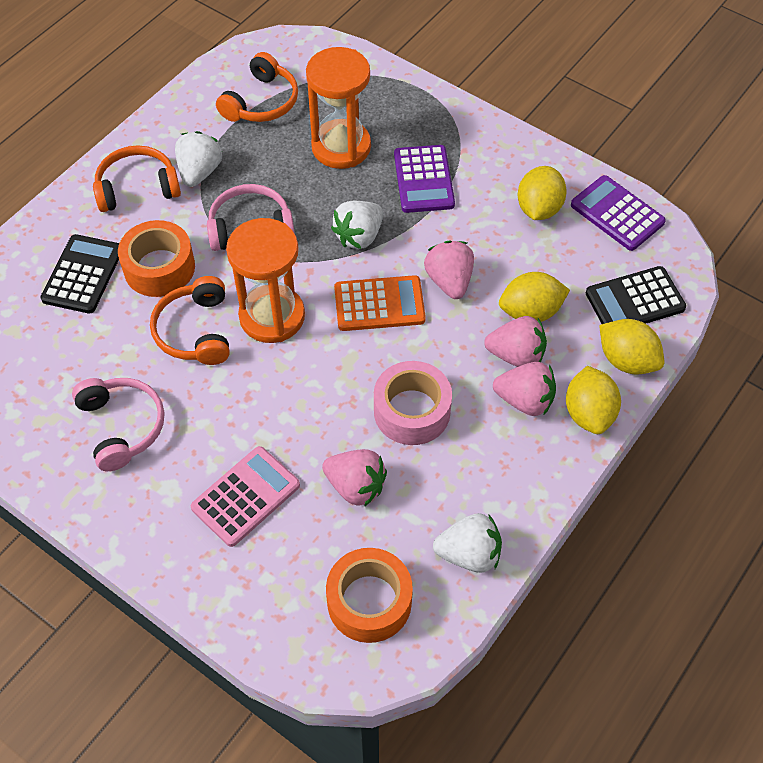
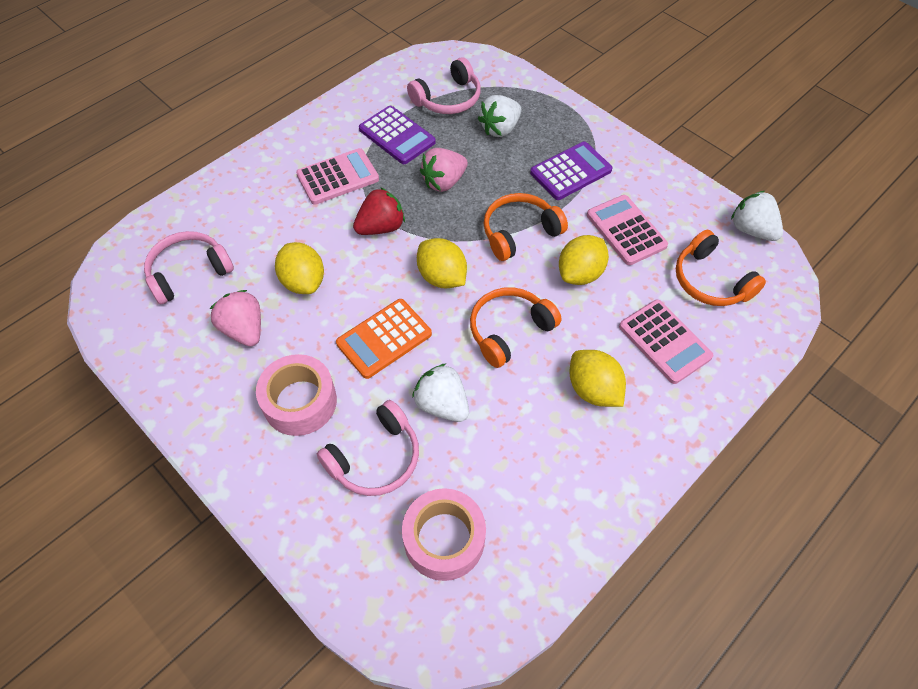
black calculator: 2 -> 0
orange hourglass: 2 -> 0
orange tape: 2 -> 0
pink calculator: 1 -> 3
pink headphones: 2 -> 3
pink strawberry: 4 -> 2
pink tape: 1 -> 2
red strawberry: 0 -> 1

